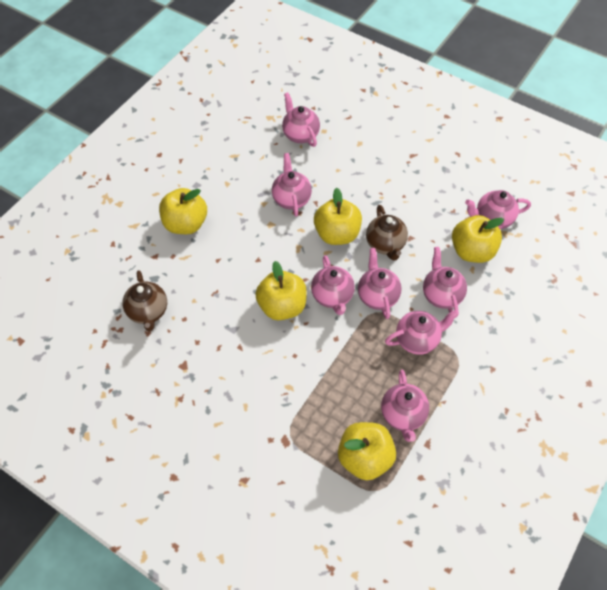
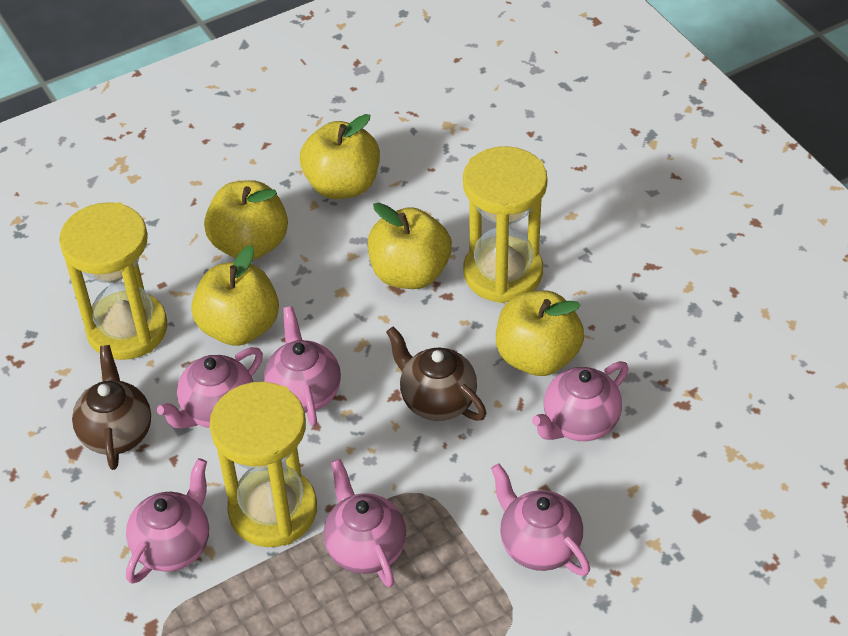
pink teapot: 8 -> 6
yellow hourglass: 0 -> 3

